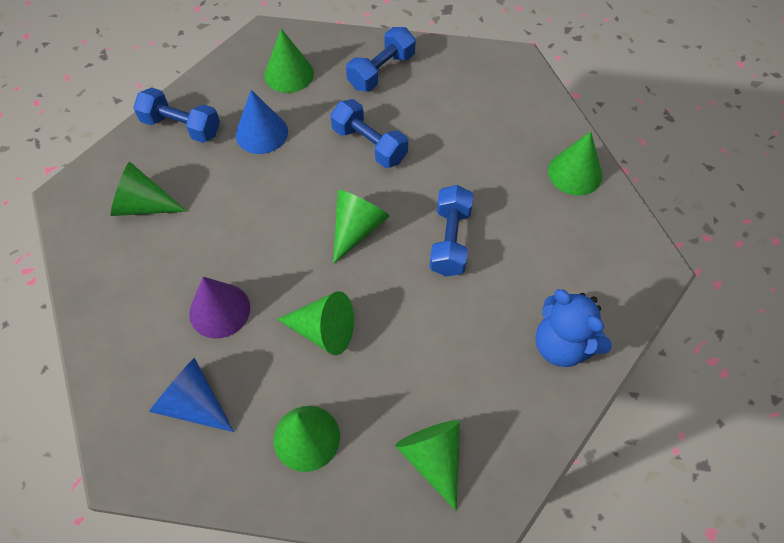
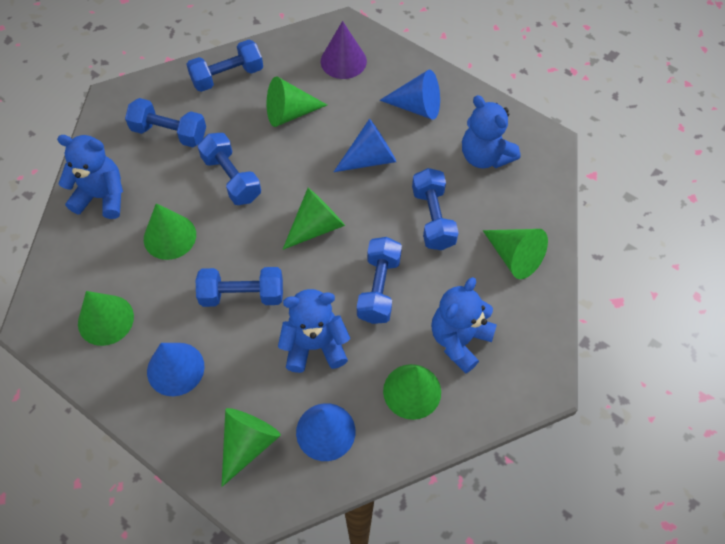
blue cone: 2 -> 4
blue dumbbell: 4 -> 6
blue teddy bear: 1 -> 4

